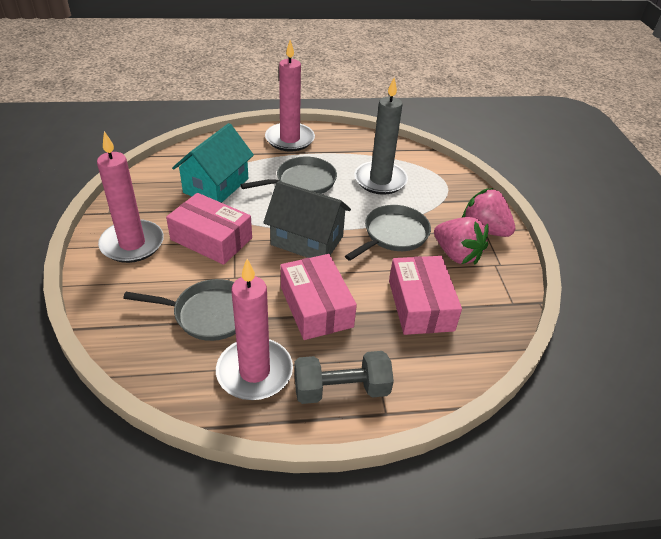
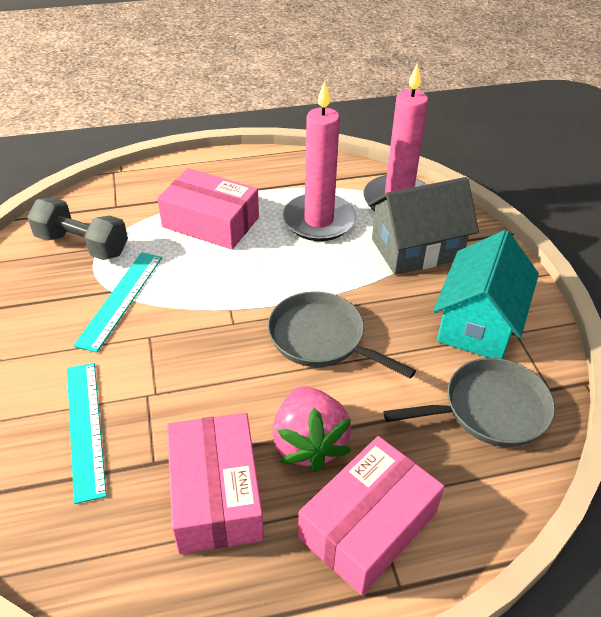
grey candle: 1 -> 0
grey pan: 3 -> 2
pink candle: 3 -> 2
pink strawberry: 2 -> 1
turquoise ruler: 0 -> 2

